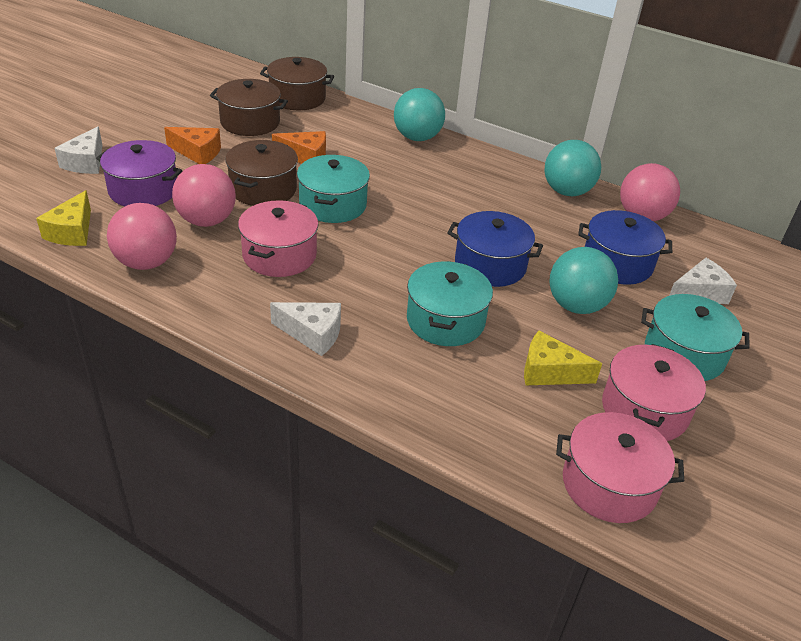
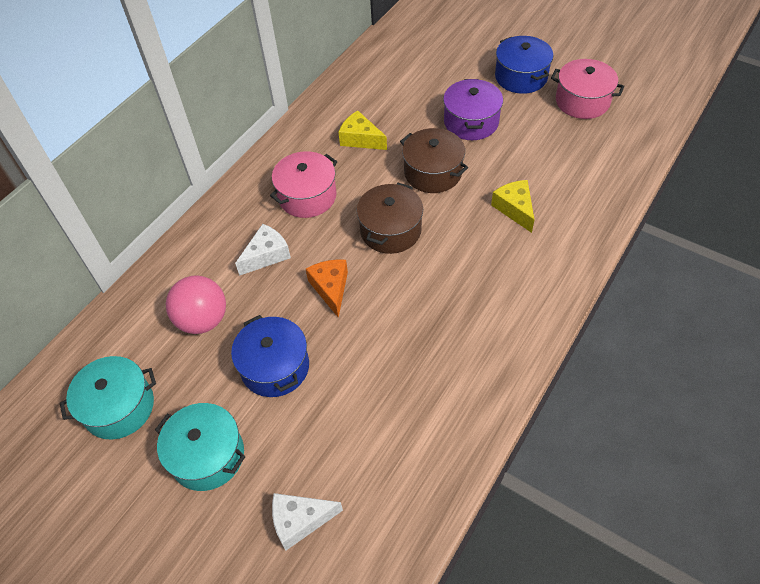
brown pot: 3 -> 2
orange cheese: 2 -> 1
pink ball: 3 -> 1
pink pot: 3 -> 2
turquoise ball: 3 -> 0
turquoise pot: 3 -> 2
white cheese: 3 -> 2

